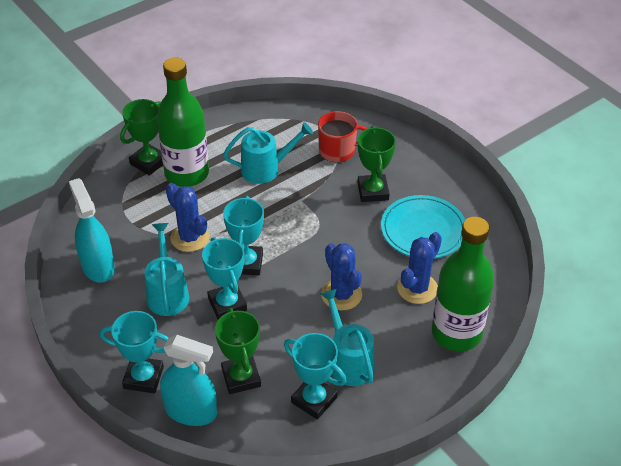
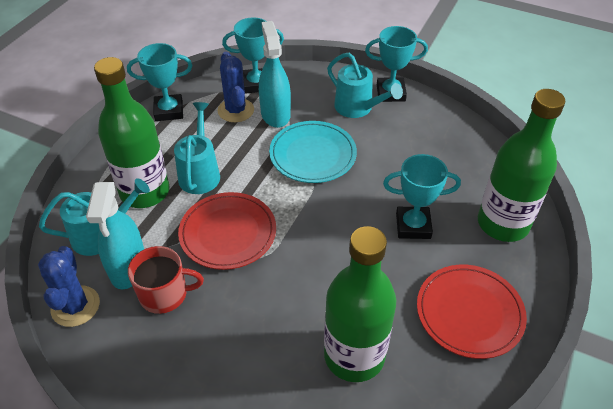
blue cactus: 3 -> 2
green bottle: 2 -> 3
green trophy: 3 -> 0
red plate: 0 -> 2

